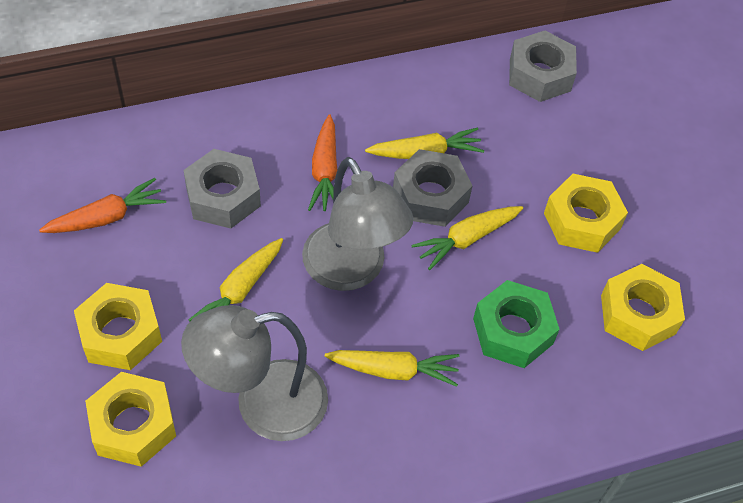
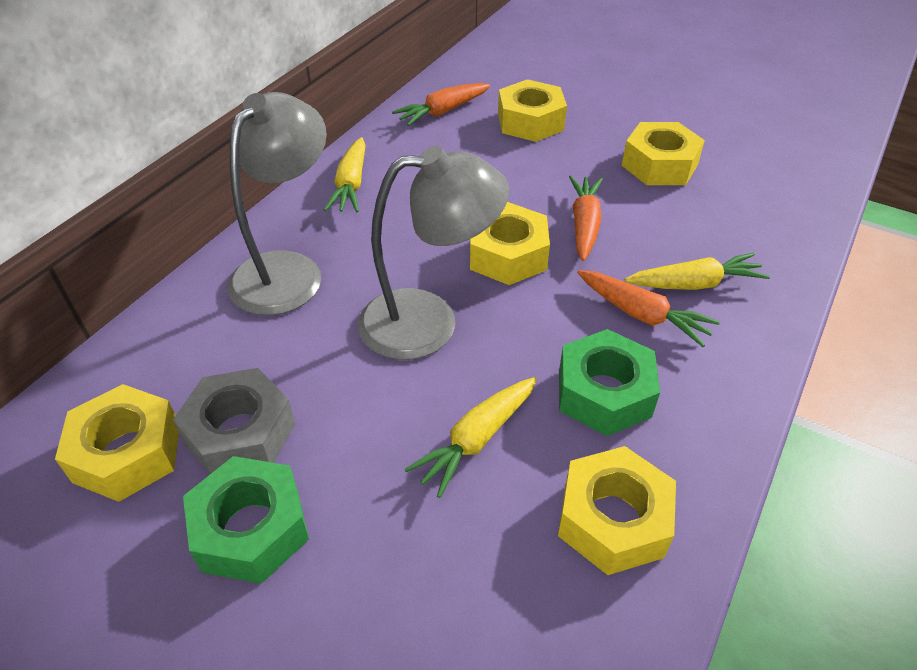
green nut: 1 -> 2
grey nut: 3 -> 1
orange carrot: 2 -> 3
yellow carrot: 4 -> 3
yellow nut: 4 -> 5

